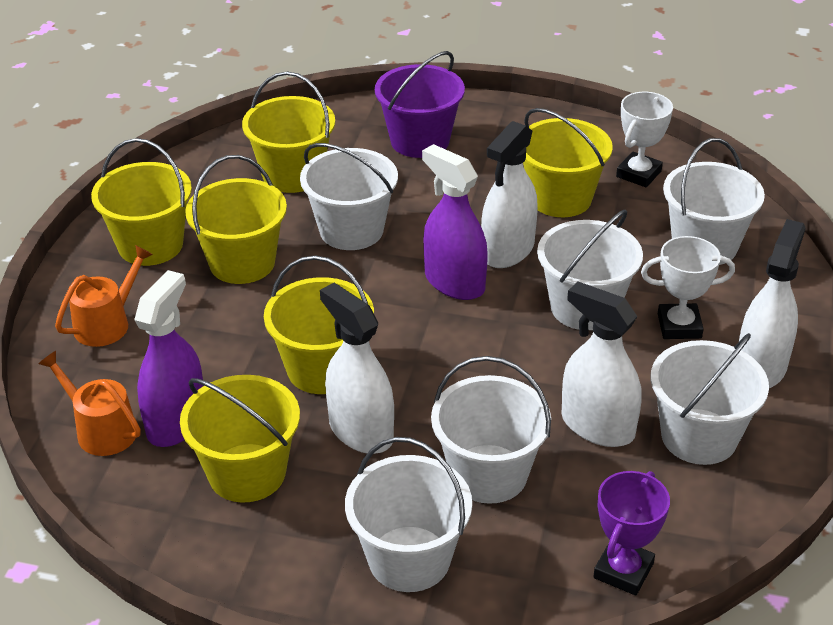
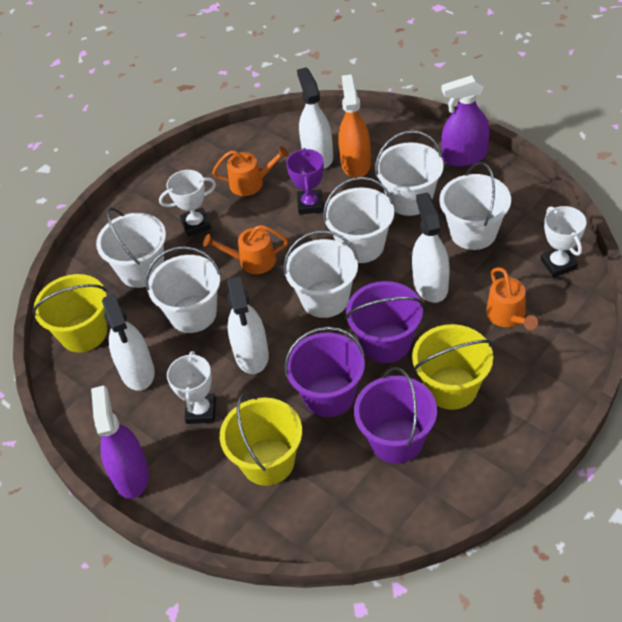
orange spray bottle: 0 -> 1
orange watering can: 2 -> 3
purple bucket: 1 -> 3
white trophy: 2 -> 3
yellow bucket: 6 -> 3

